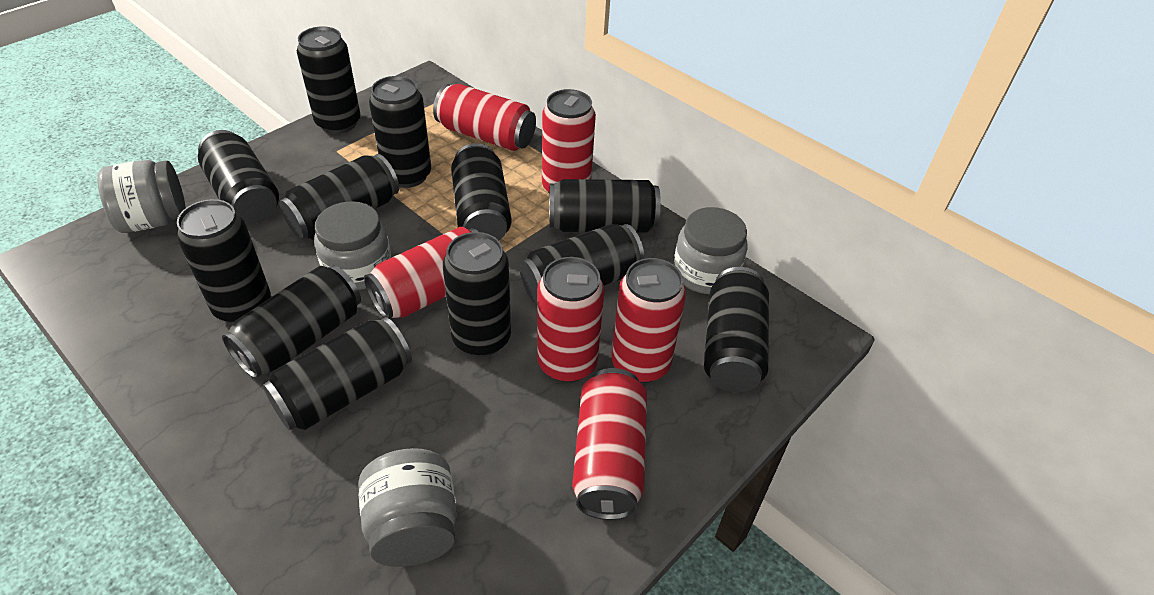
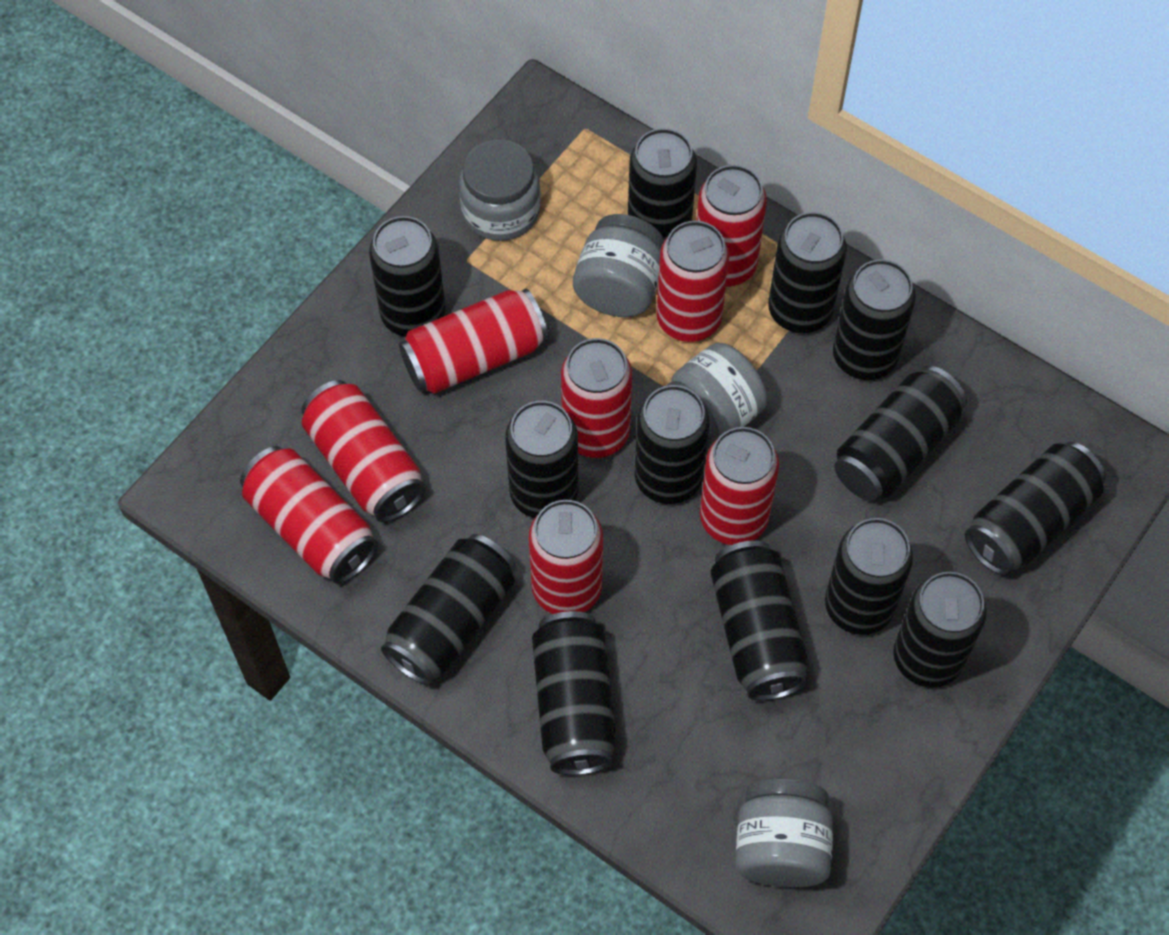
black can: 12 -> 13
red can: 6 -> 8

